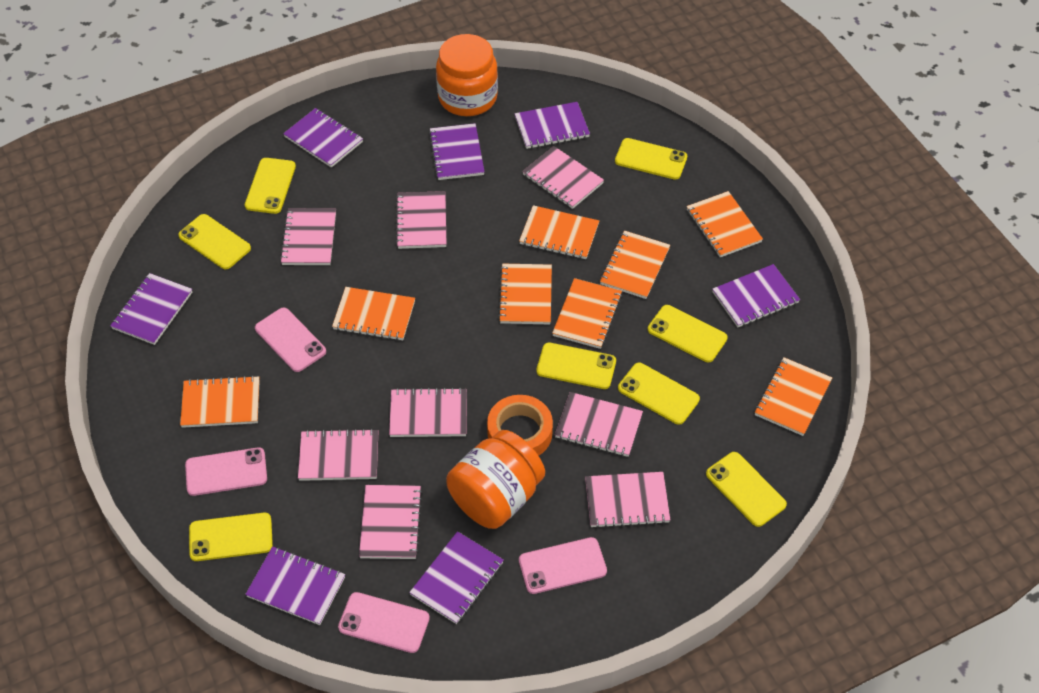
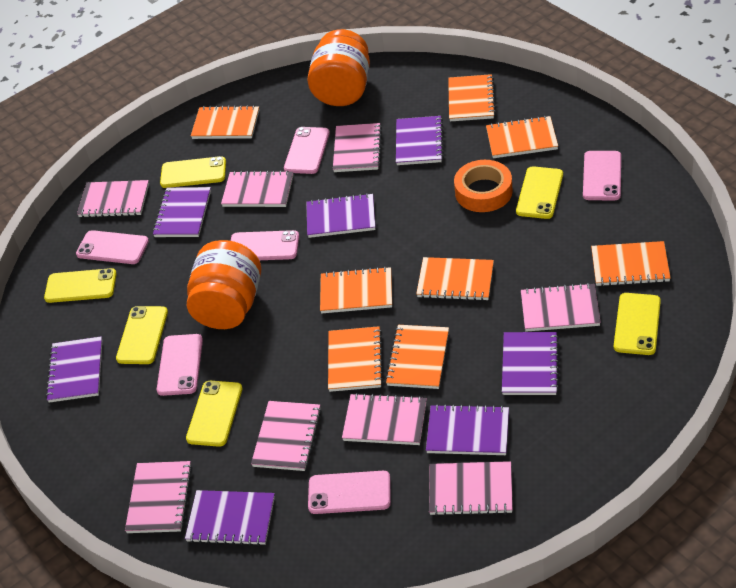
pink phone: 4 -> 6
yellow phone: 8 -> 6

